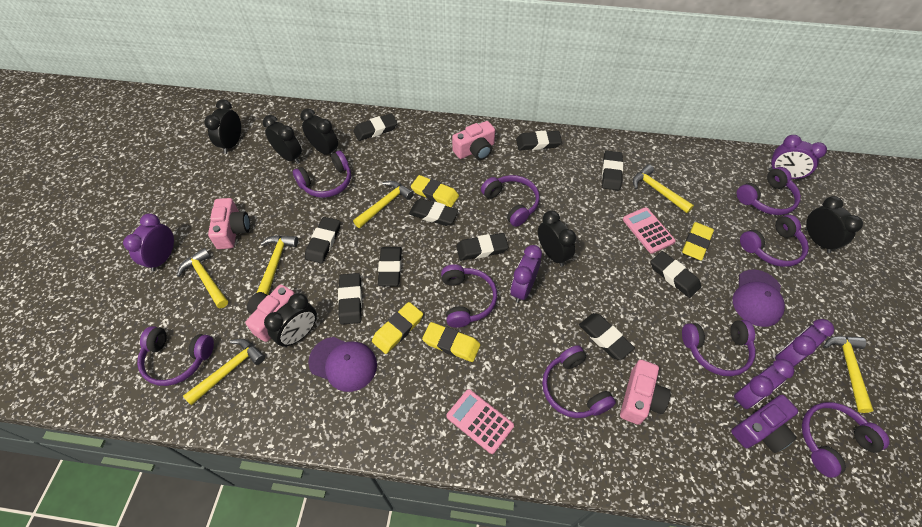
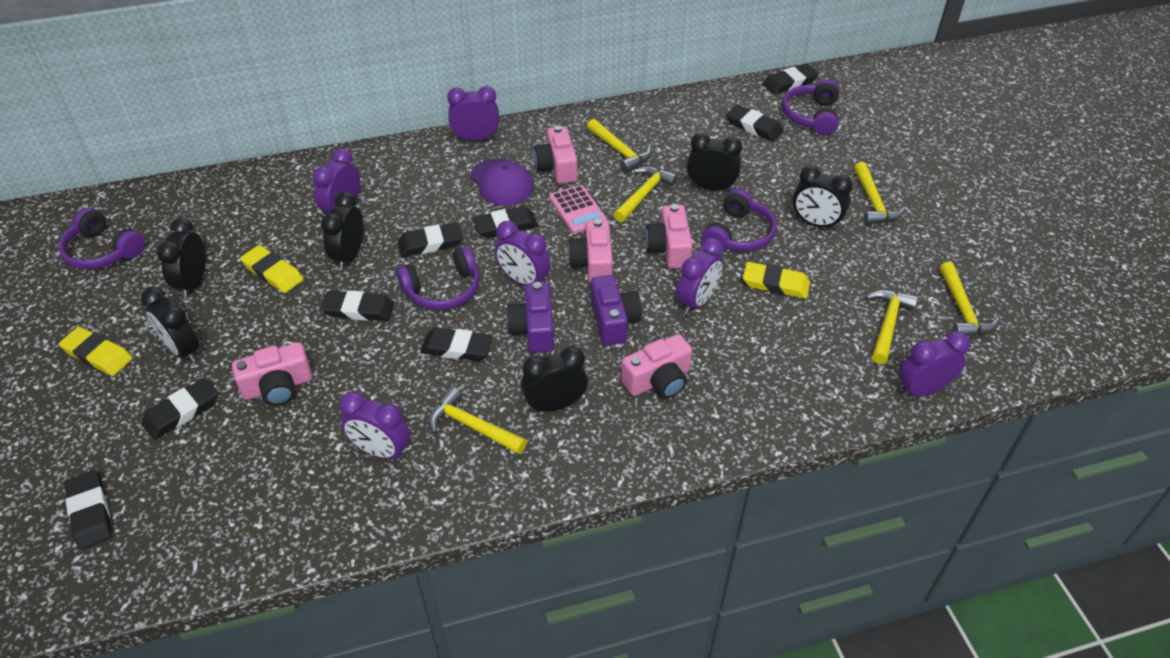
black eraser: 10 -> 8
pink calculator: 2 -> 1
pink camera: 4 -> 5
purple camera: 1 -> 2
purple cap: 2 -> 1
purple clock: 5 -> 6
purple headphones: 9 -> 4
yellow eraser: 4 -> 3

